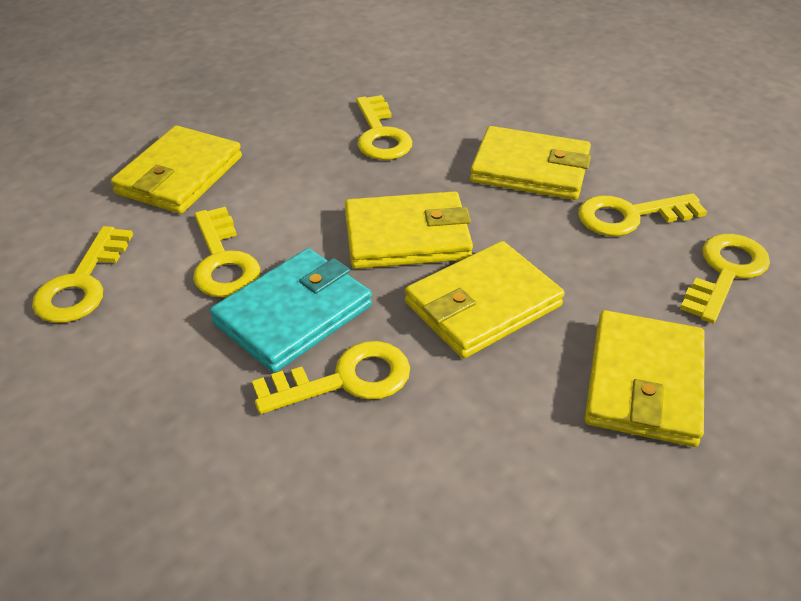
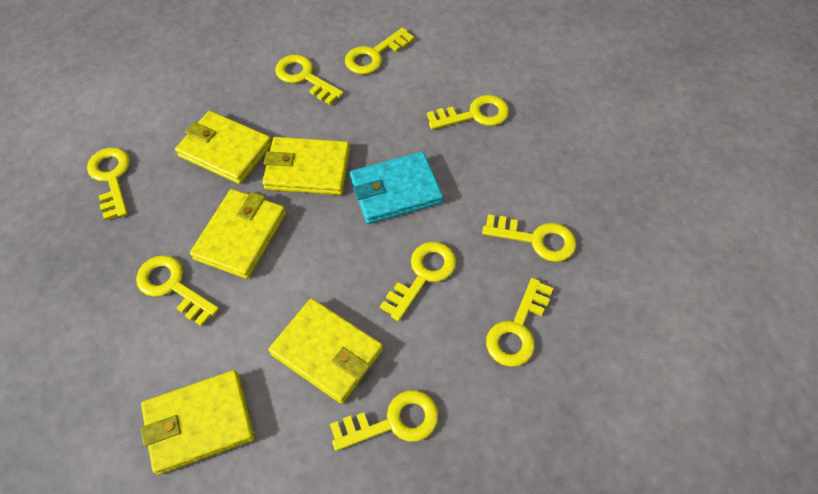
yellow key: 6 -> 9

